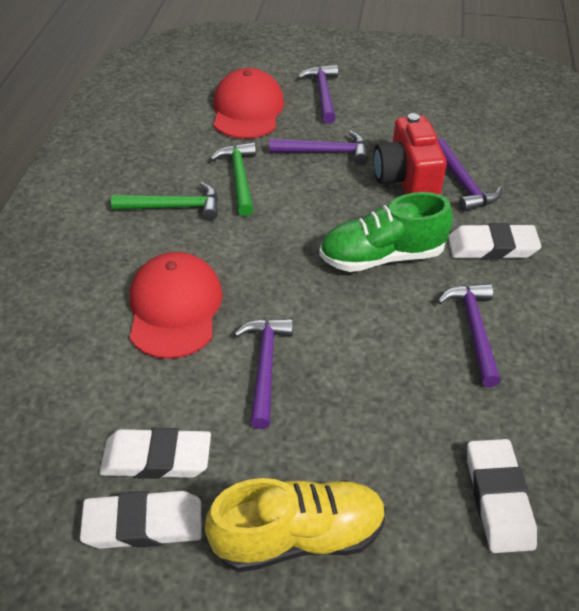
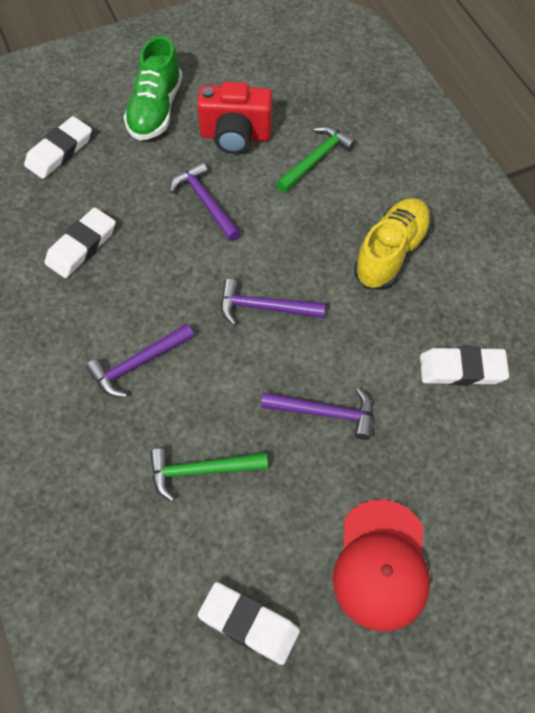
purple hammer: 5 -> 4
red cap: 2 -> 1

